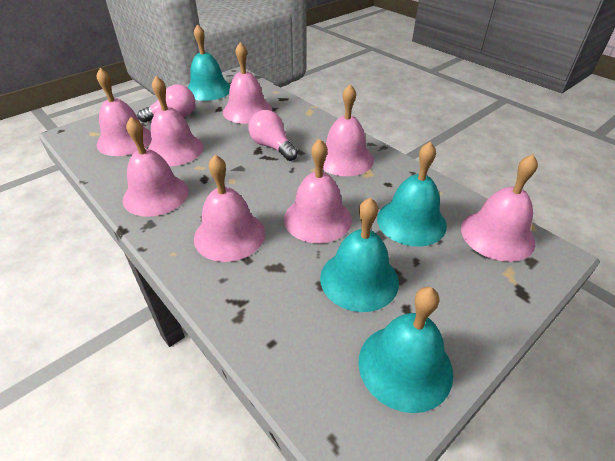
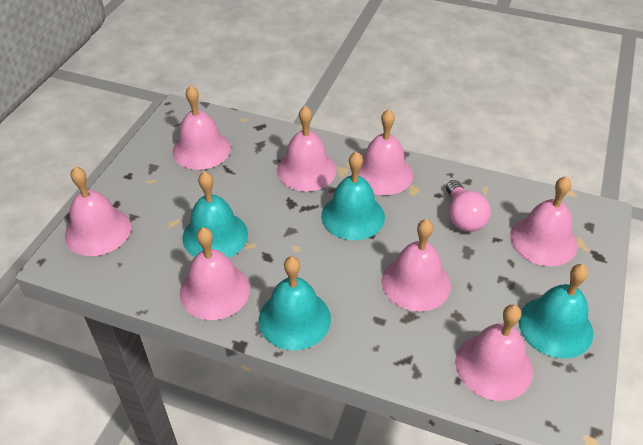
pink light bulb: 2 -> 1

